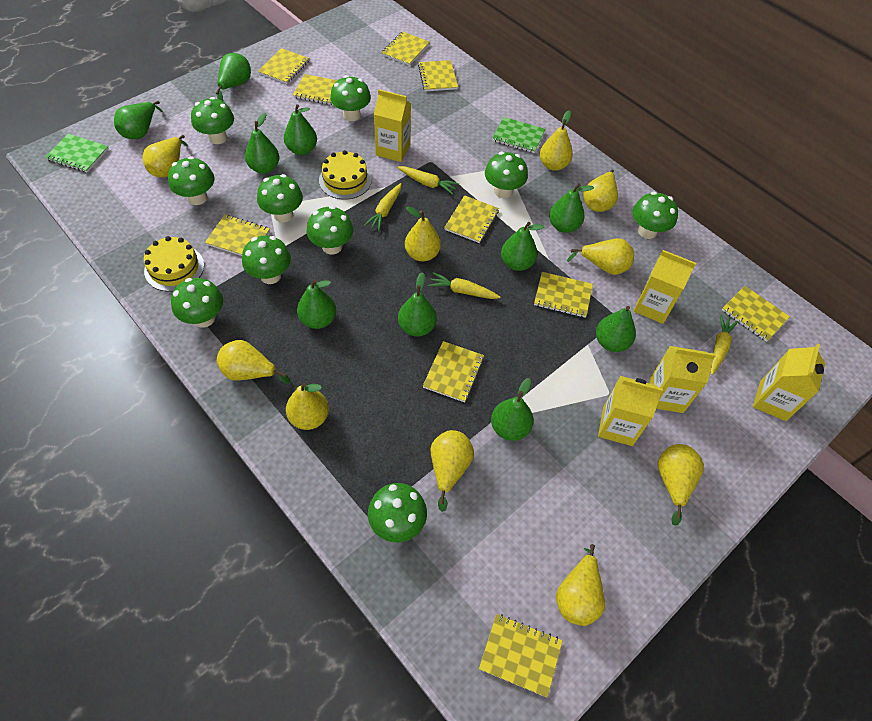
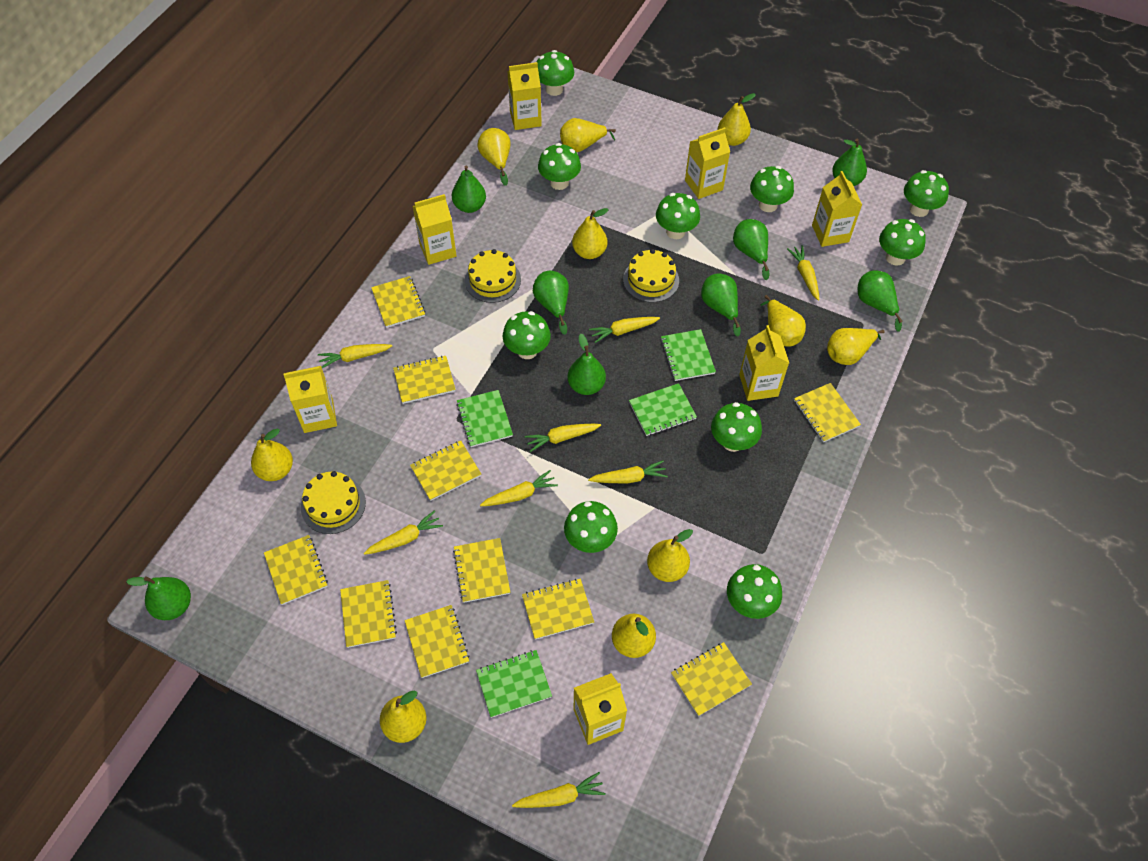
green notebook: 2 -> 4
green pear: 10 -> 8
yellow cake: 2 -> 3
yellow carrot: 4 -> 8
yellow carton: 5 -> 7

